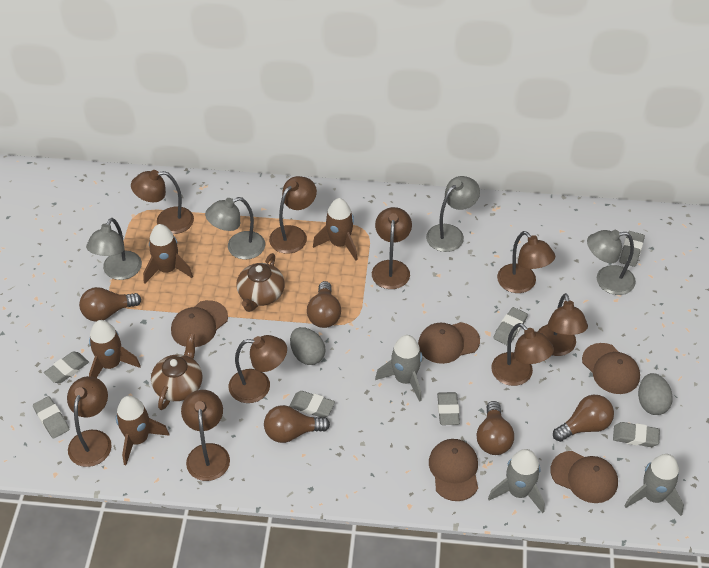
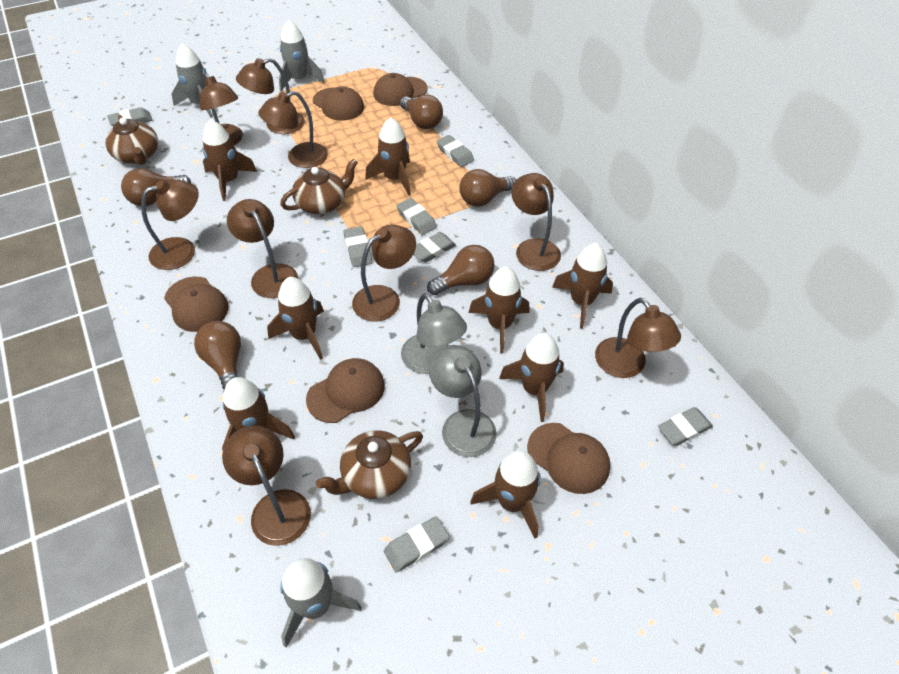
brown rocket: 4 -> 8
brown teapot: 2 -> 3
grey egg: 2 -> 0
grey lamp: 4 -> 2

